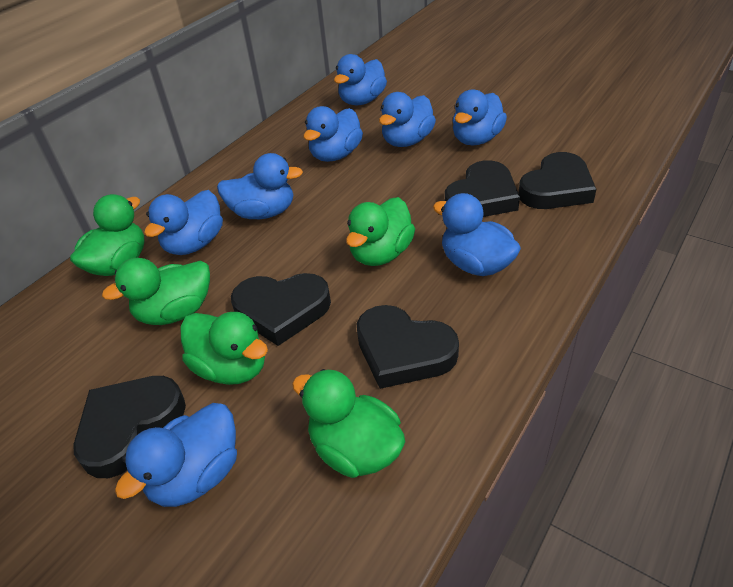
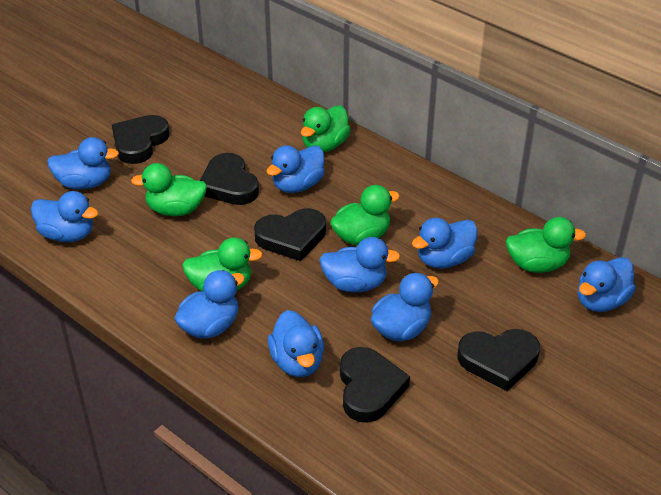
blue duck: 8 -> 9

